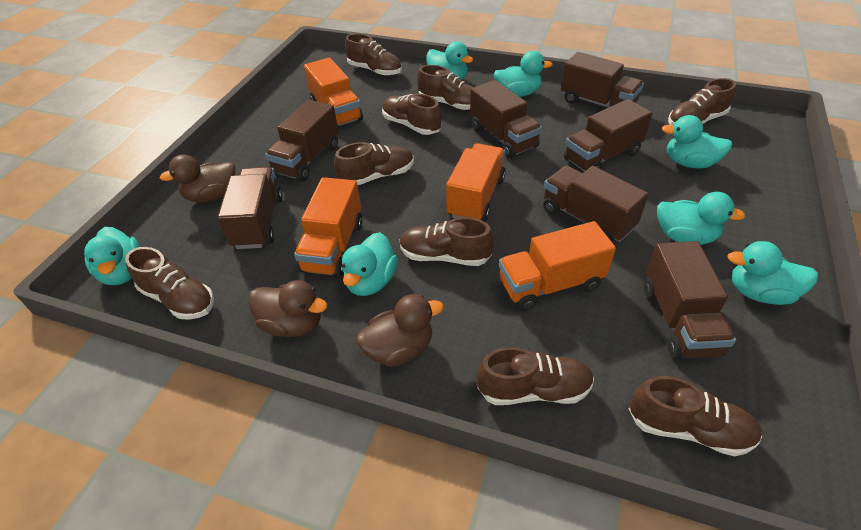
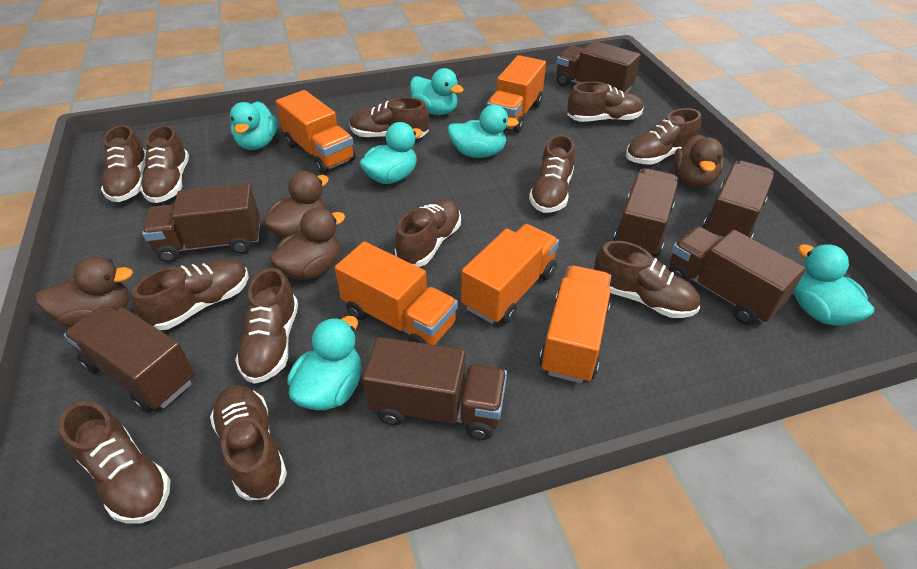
brown duck: 3 -> 4
brown shoe: 9 -> 12
orange truck: 4 -> 5
turquoise duck: 7 -> 6

